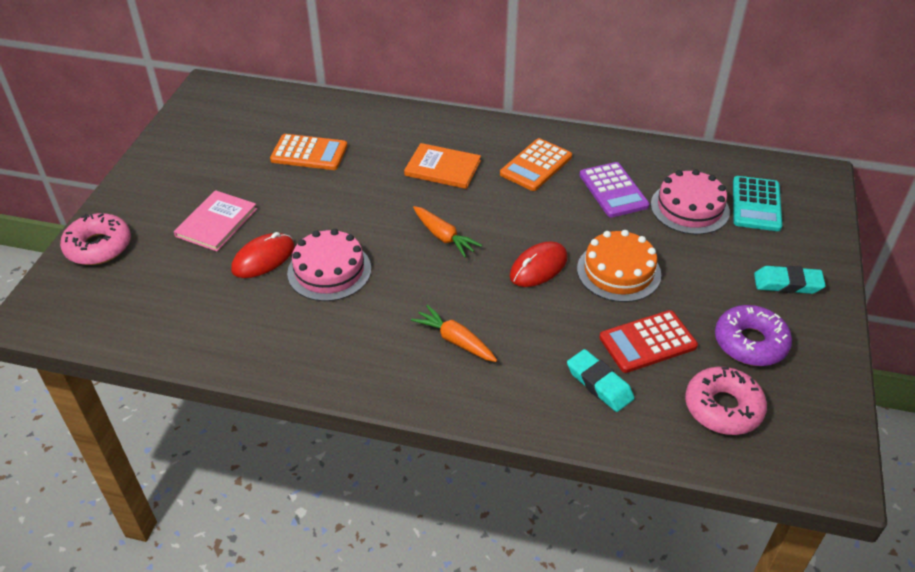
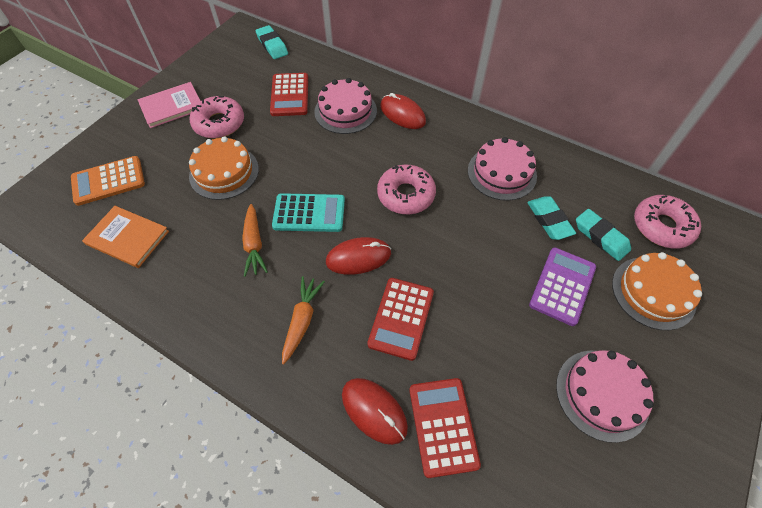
orange cake: 1 -> 2
orange calculator: 2 -> 1
pink cake: 2 -> 3
pink donut: 2 -> 3
purple donut: 1 -> 0
red calculator: 1 -> 3
red mouse: 2 -> 3
turquoise eraser: 2 -> 3

